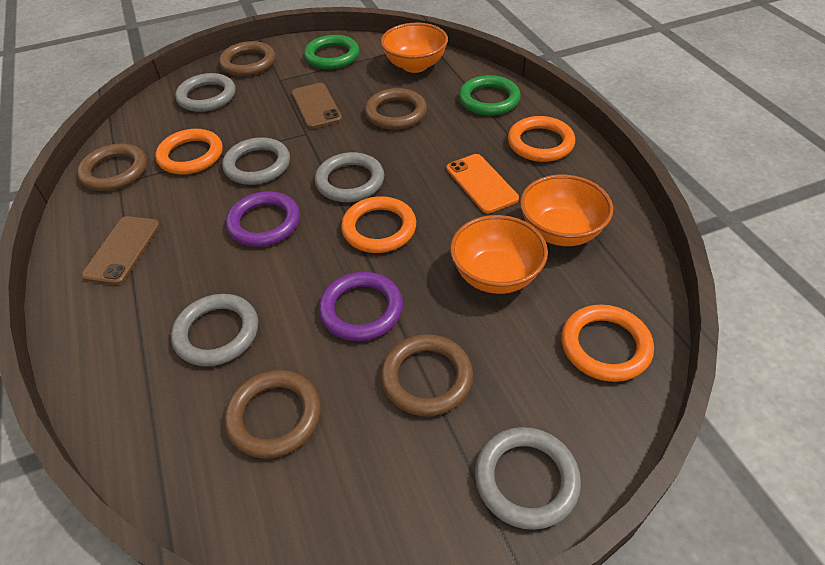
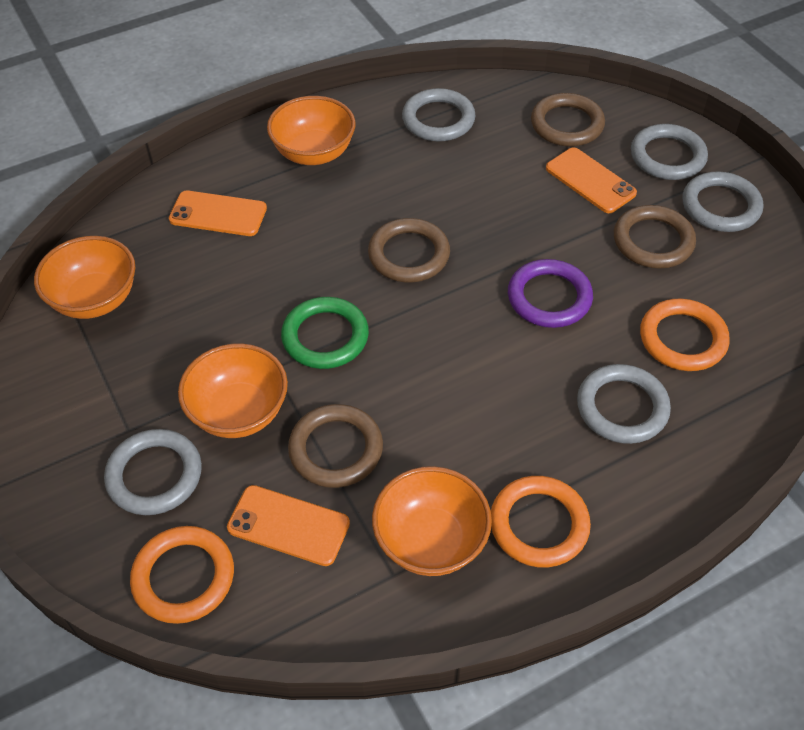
brown phone: 2 -> 0
brown ring: 5 -> 4
green ring: 2 -> 1
orange bowl: 3 -> 4
orange phone: 1 -> 3
orange ring: 4 -> 3
purple ring: 2 -> 1

